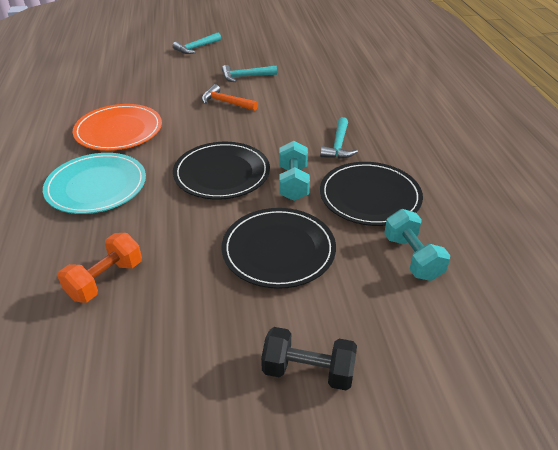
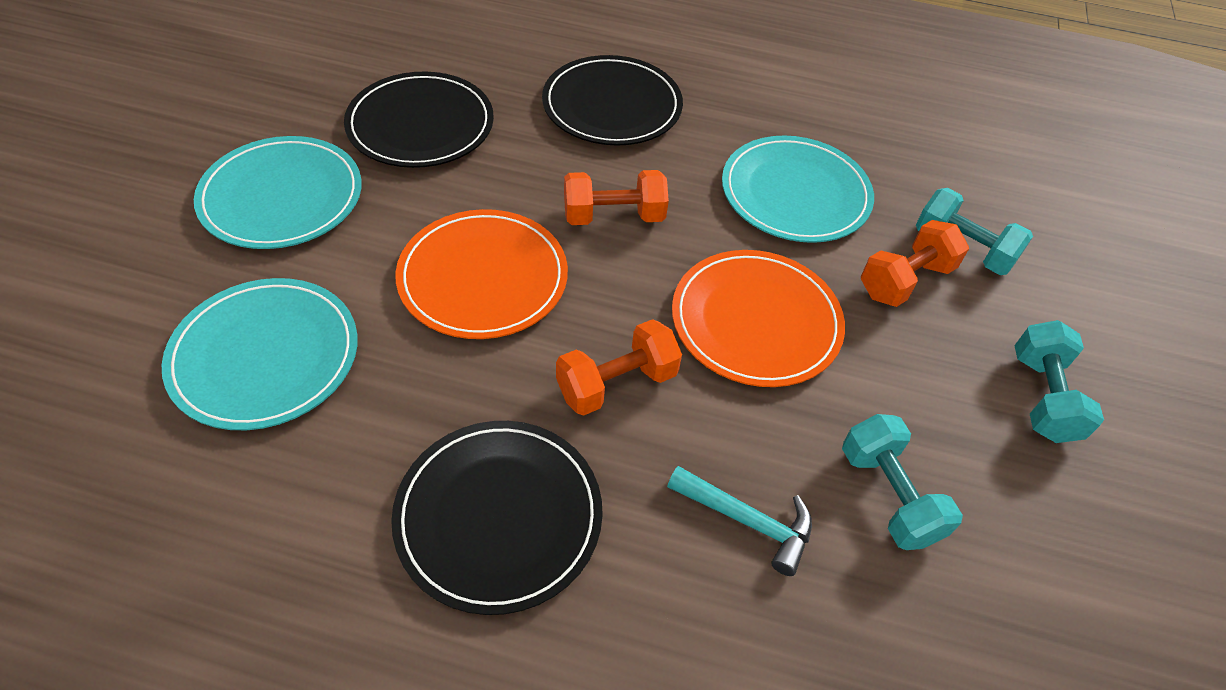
black dumbbell: 1 -> 0
orange dumbbell: 1 -> 3
orange hammer: 1 -> 0
orange plate: 1 -> 2
turquoise dumbbell: 2 -> 3
turquoise hammer: 3 -> 1
turquoise plate: 1 -> 3

